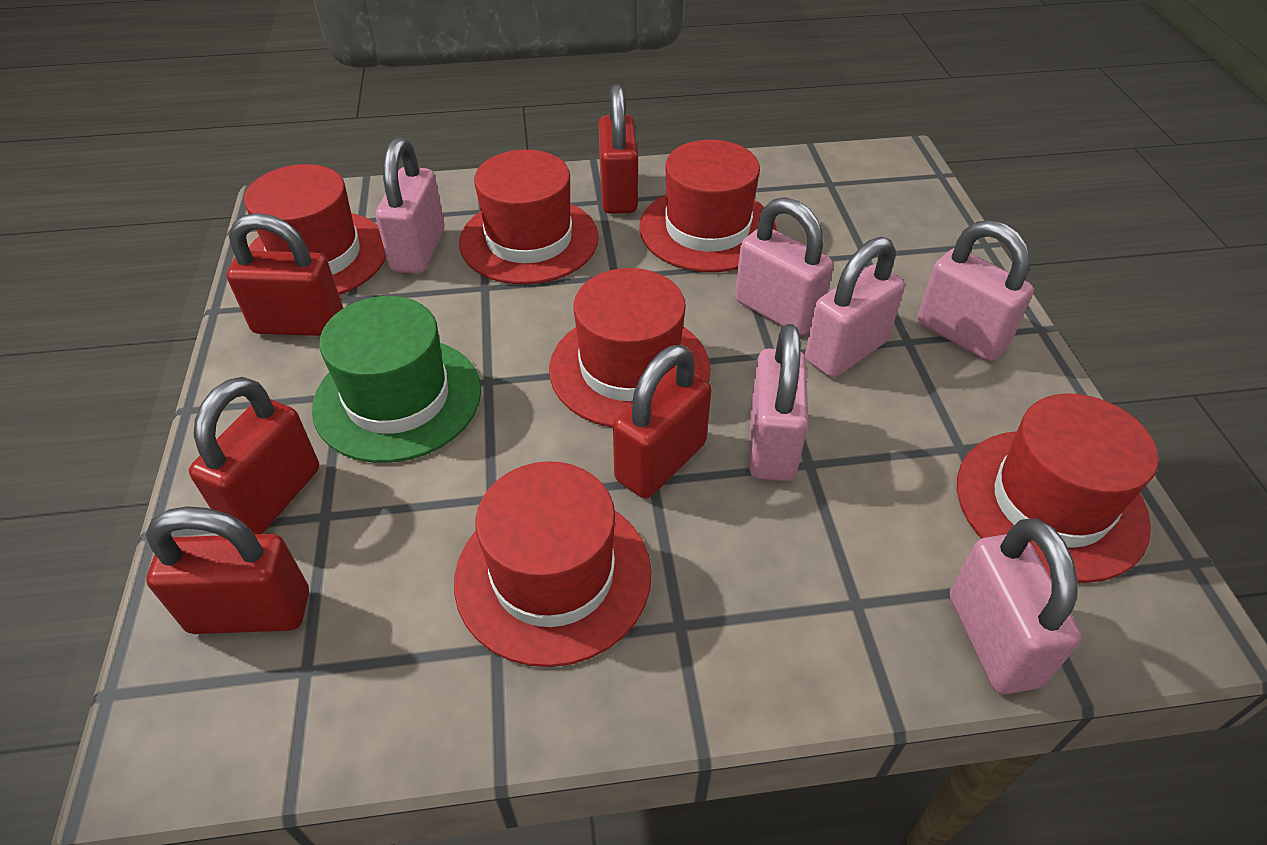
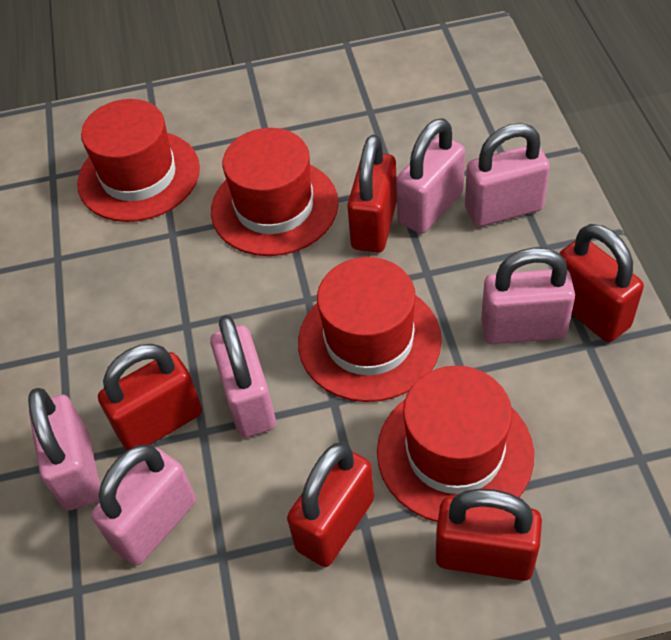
green hat: 1 -> 0
red hat: 6 -> 4

